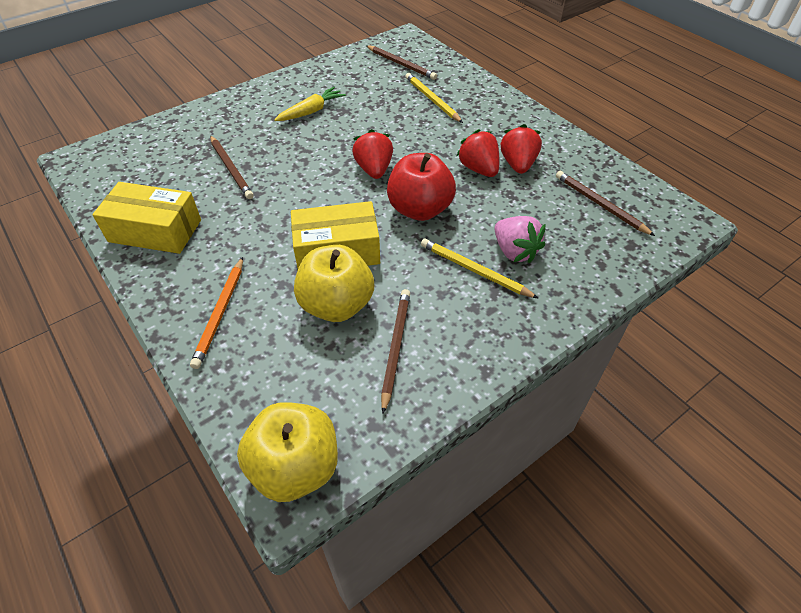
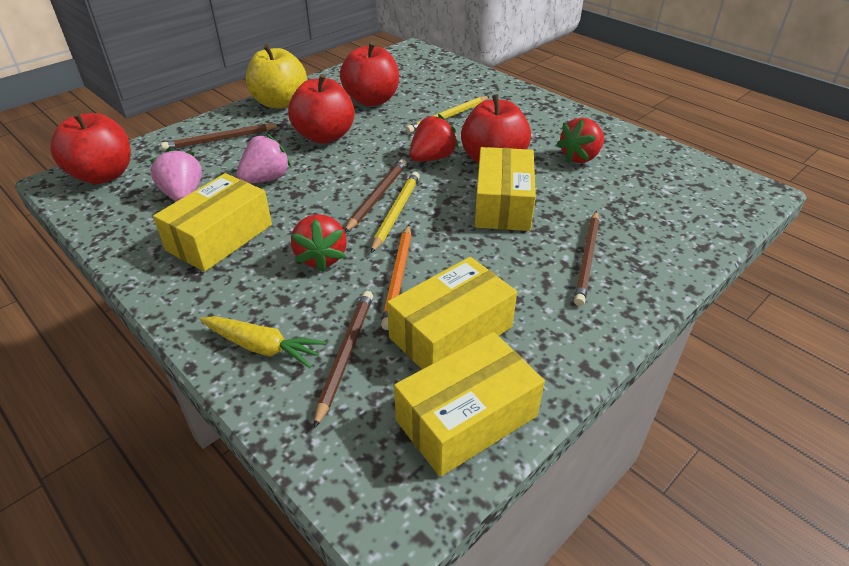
pink strawberry: 1 -> 2
red apple: 1 -> 4
yellow apple: 2 -> 1
yellow box: 2 -> 4

